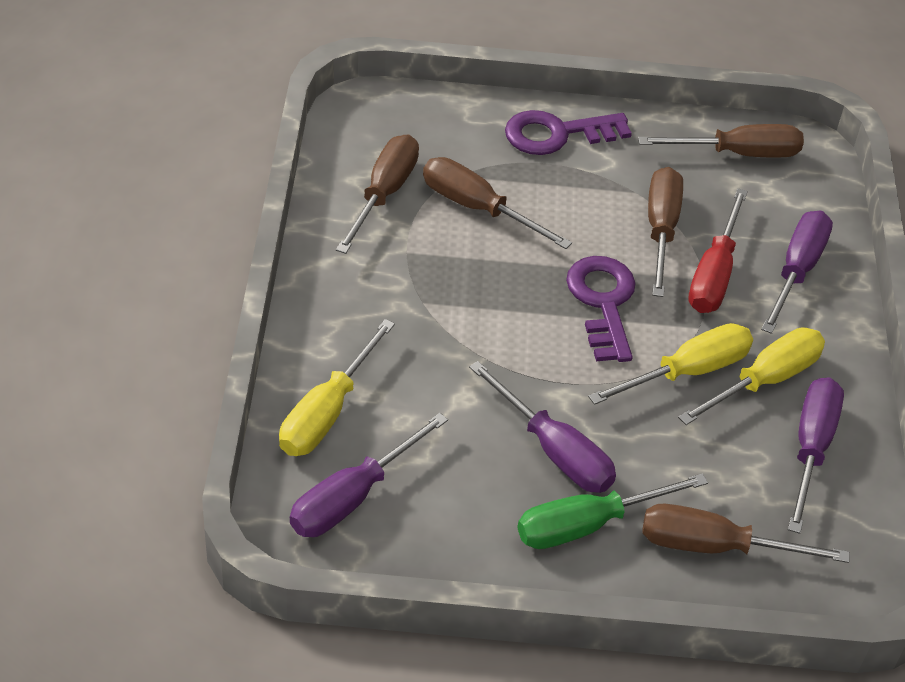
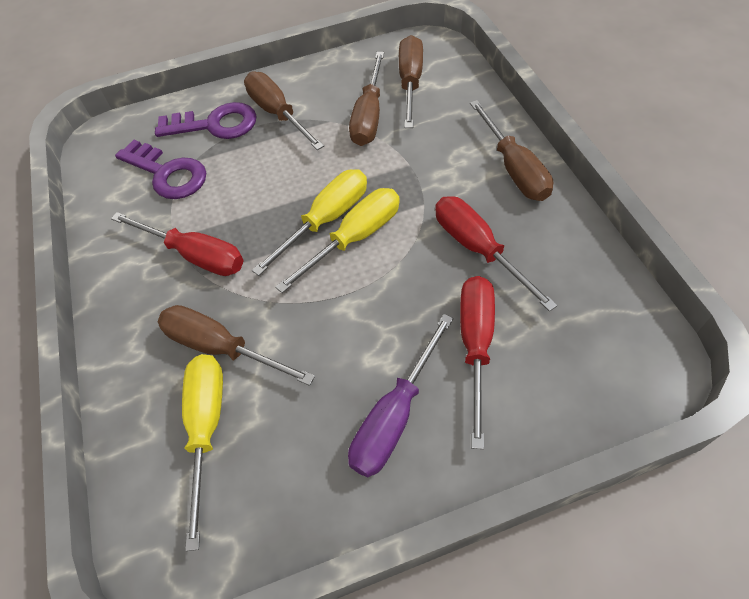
green screwdriver: 1 -> 0
purple screwdriver: 4 -> 1
red screwdriver: 1 -> 3

